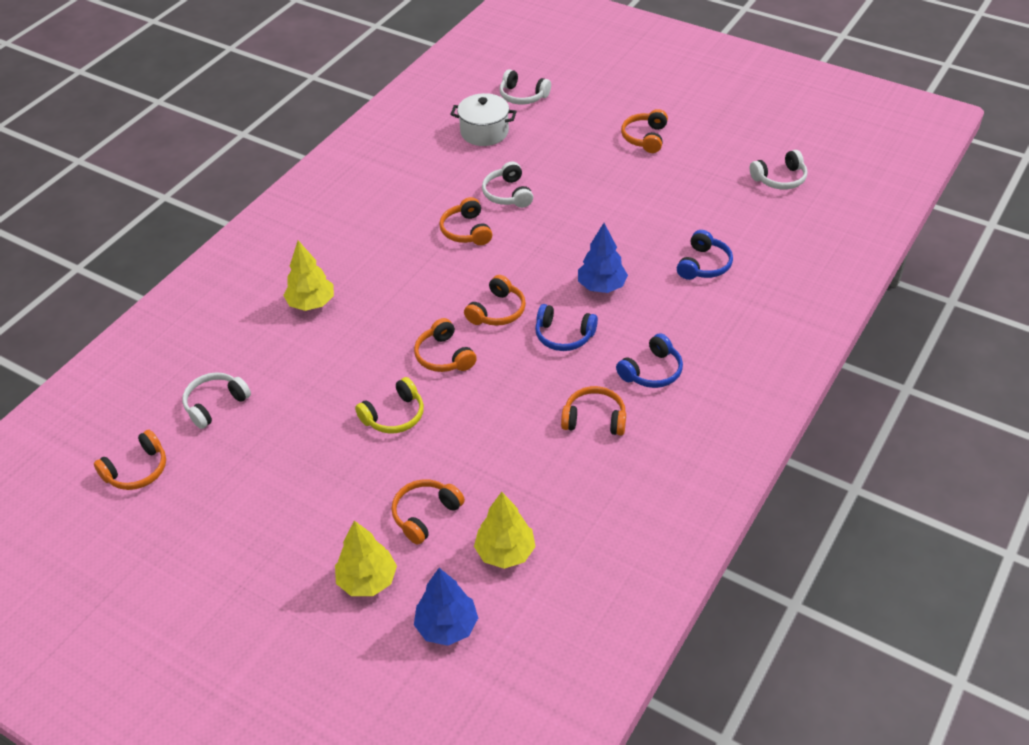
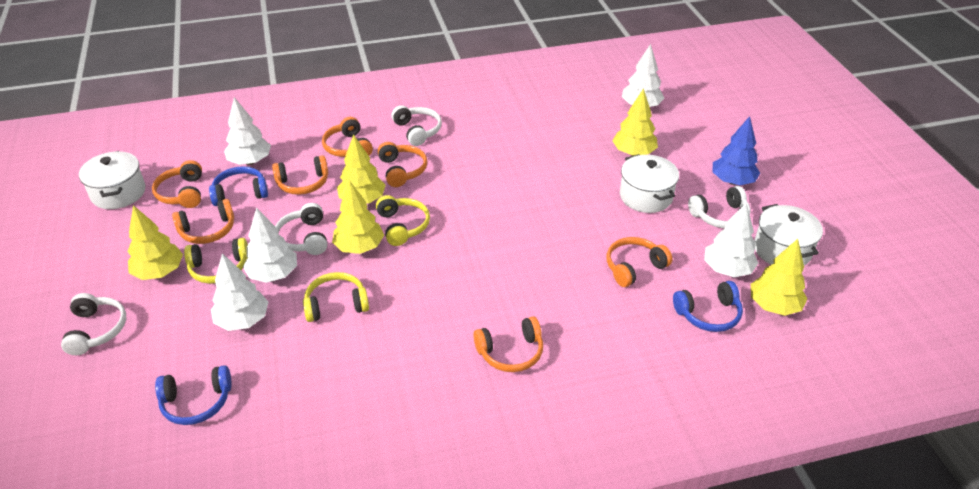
blue tree: 2 -> 1
white pot: 1 -> 3
white tree: 0 -> 5
yellow headphones: 1 -> 3
yellow tree: 3 -> 5

